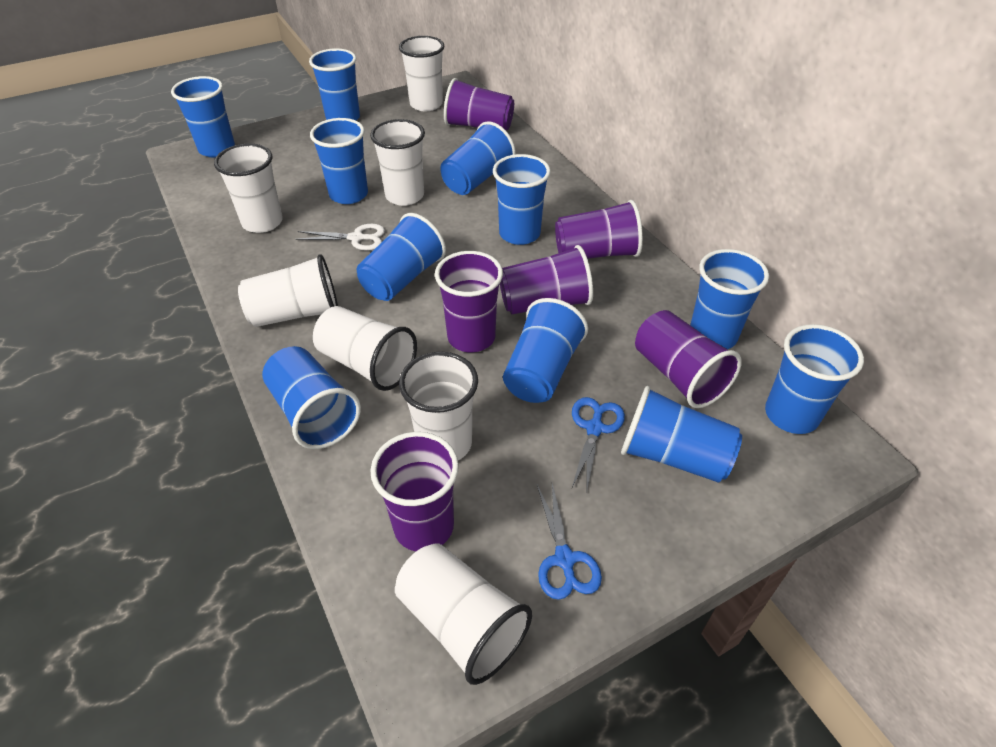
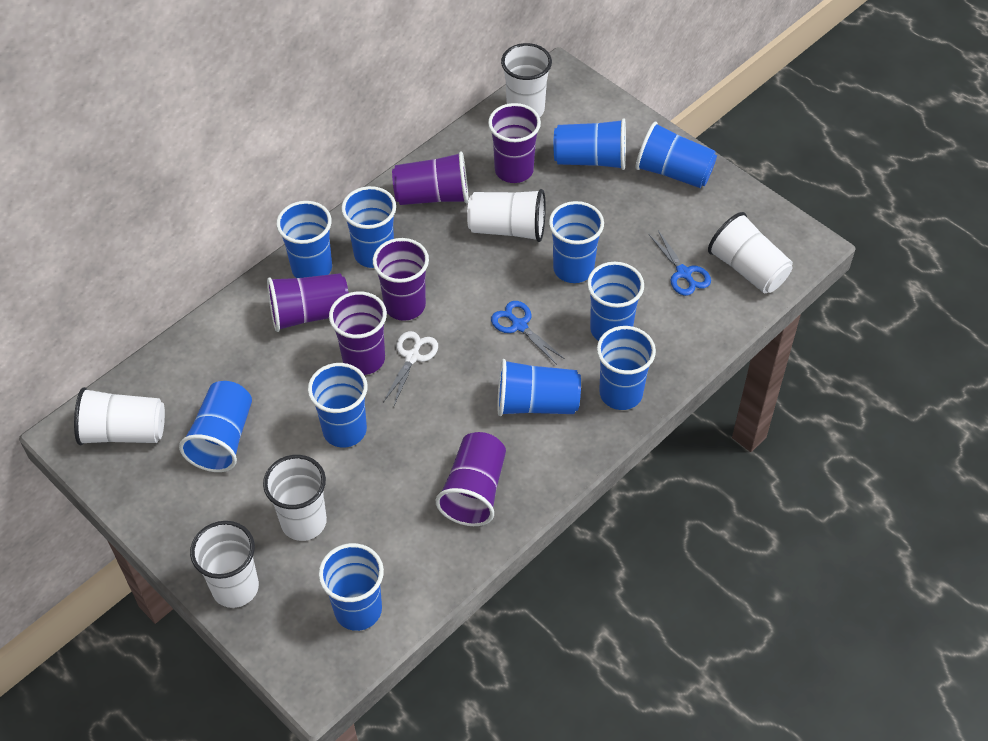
white cup: 7 -> 6

